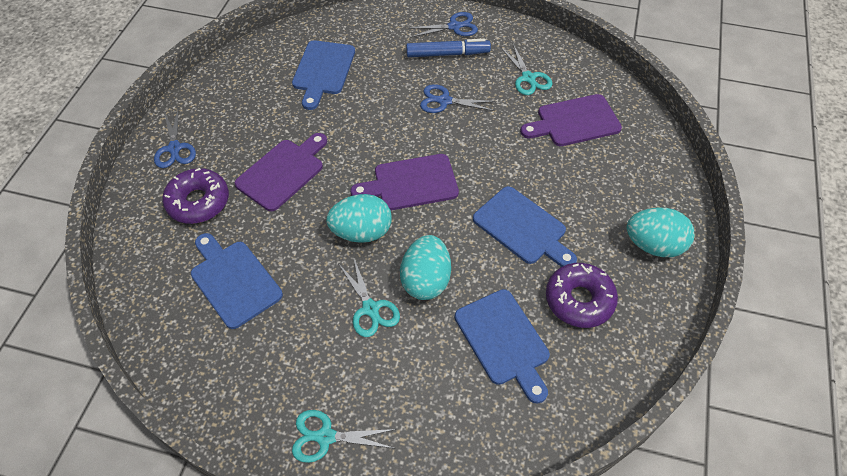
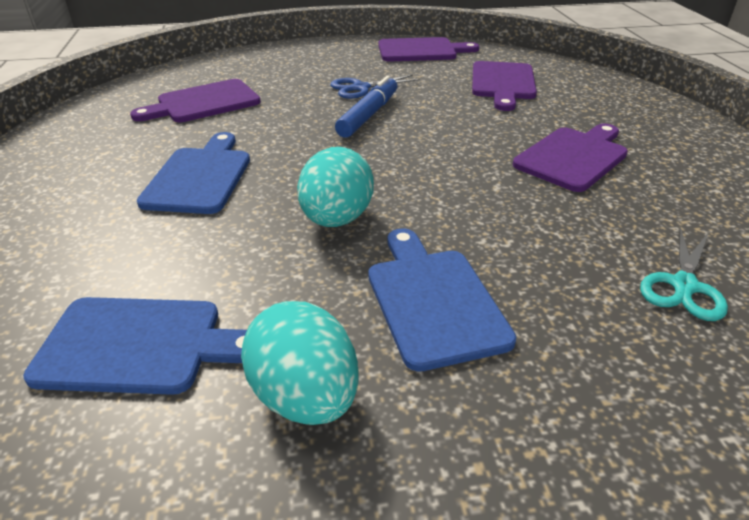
blue cutting board: 4 -> 3
blue scissors: 3 -> 1
purple cutting board: 3 -> 4
purple donut: 2 -> 0
turquoise egg: 3 -> 2
turquoise scissors: 3 -> 1

